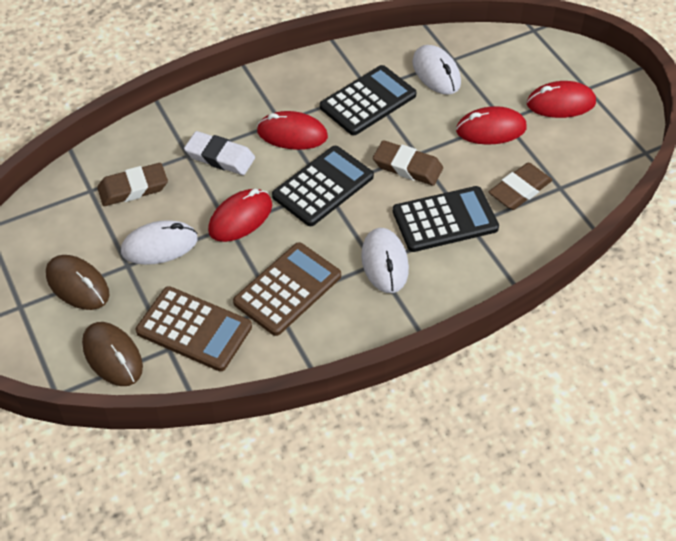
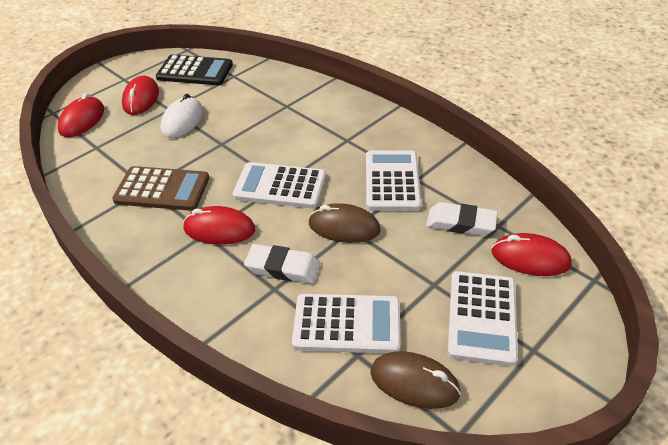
black calculator: 3 -> 1
brown calculator: 2 -> 1
brown eraser: 3 -> 0
white calculator: 0 -> 4
white eraser: 1 -> 2
white mouse: 3 -> 1

